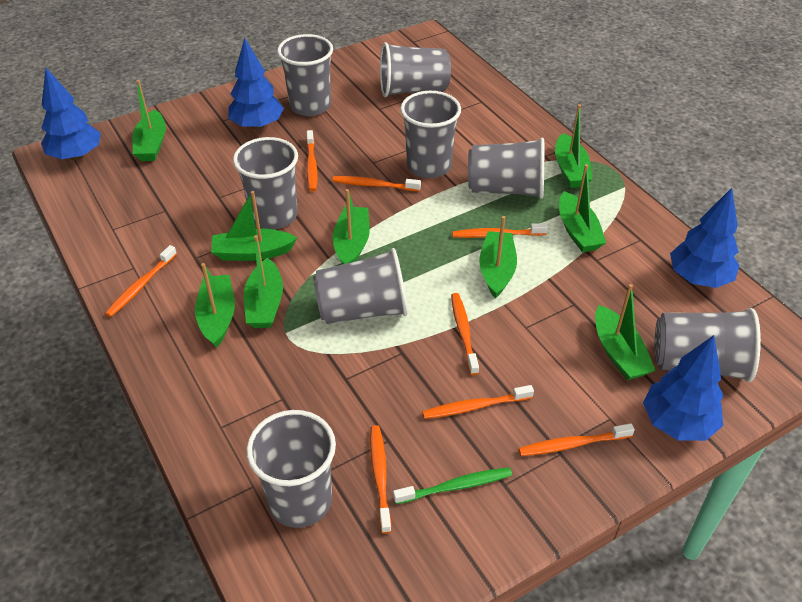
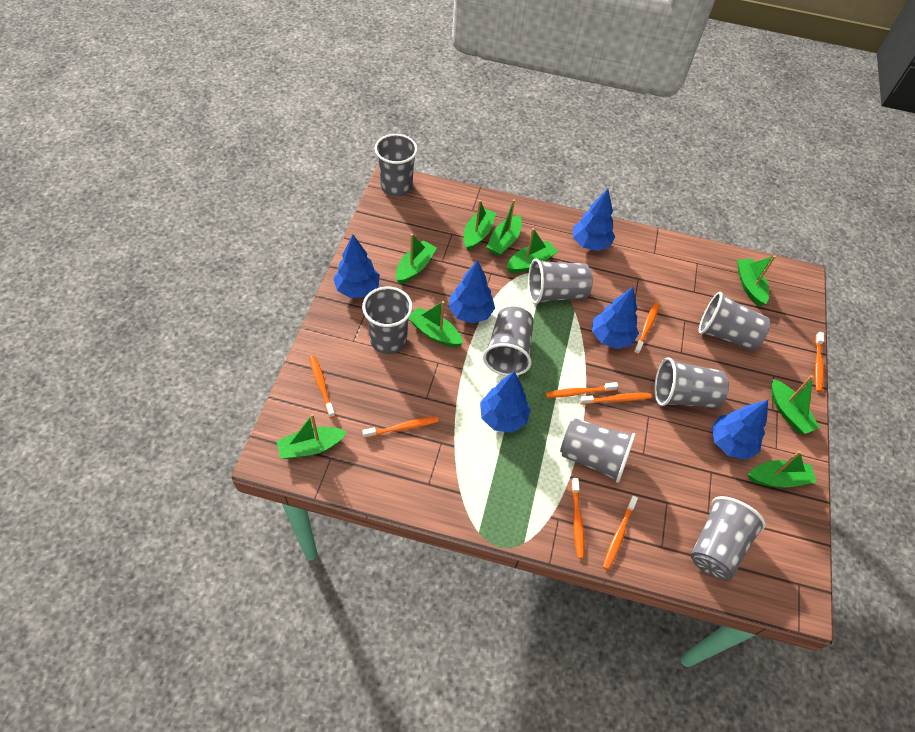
blue tree: 4 -> 6
green toothbrush: 1 -> 0

